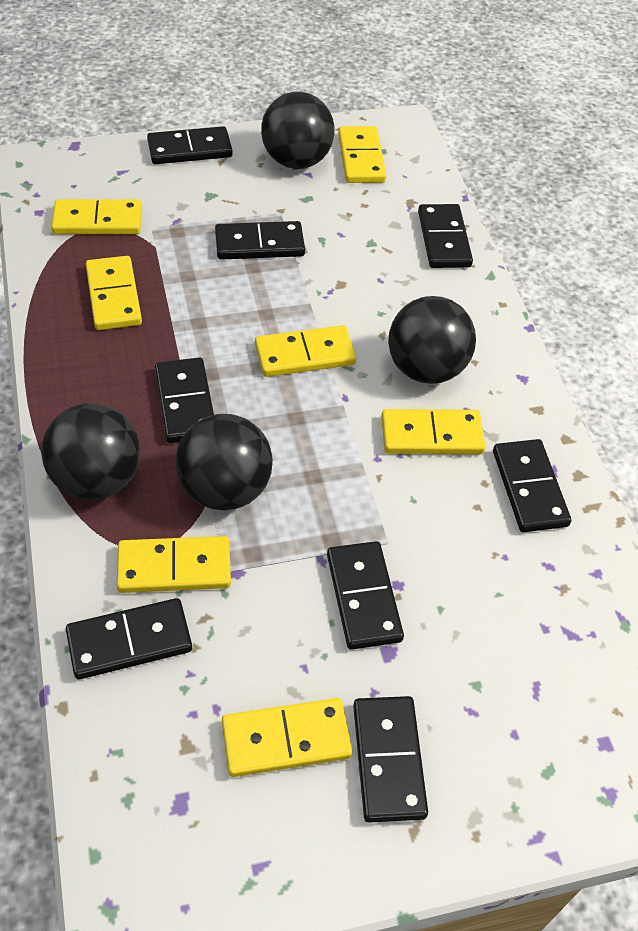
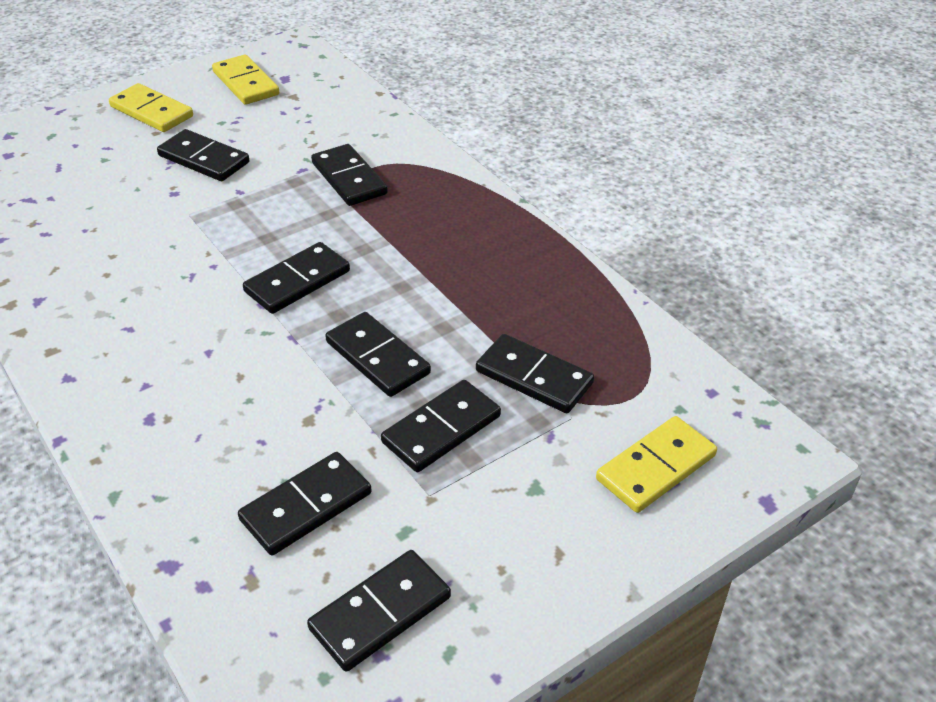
black ball: 4 -> 0
yellow domino: 7 -> 3

